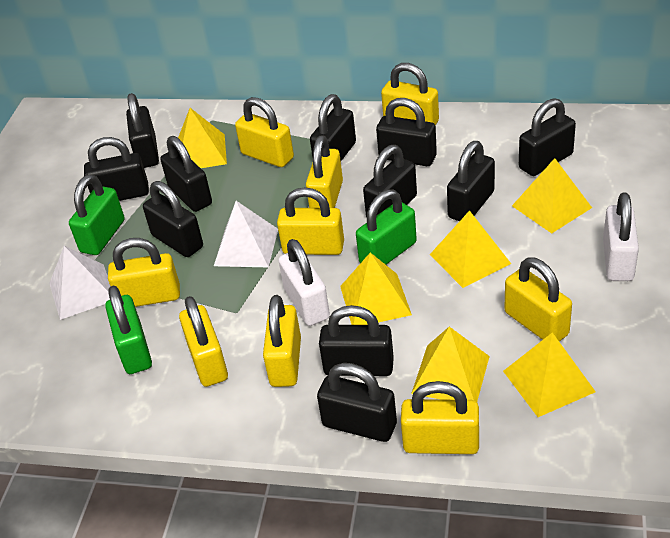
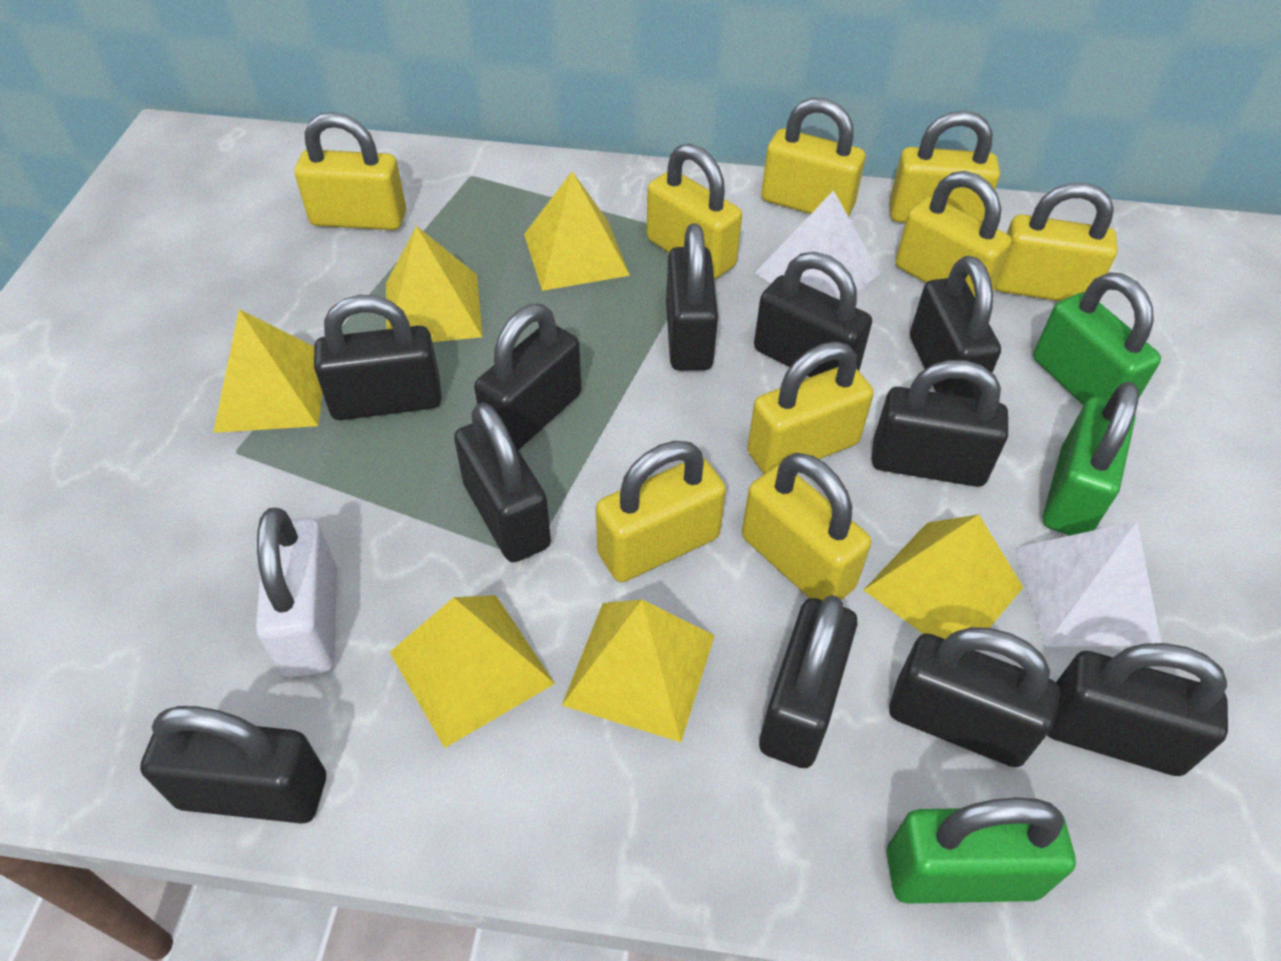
white padlock: 2 -> 1

